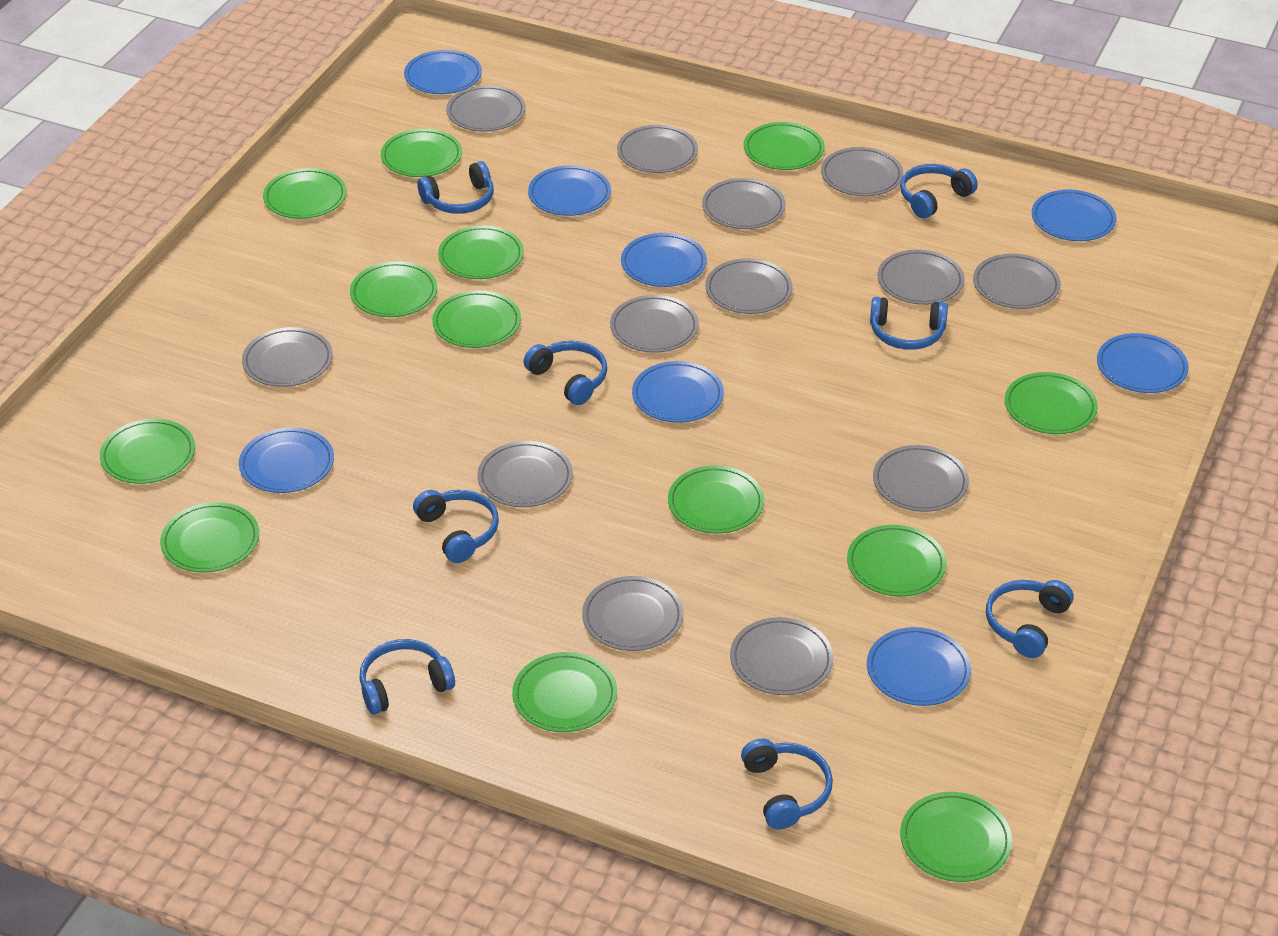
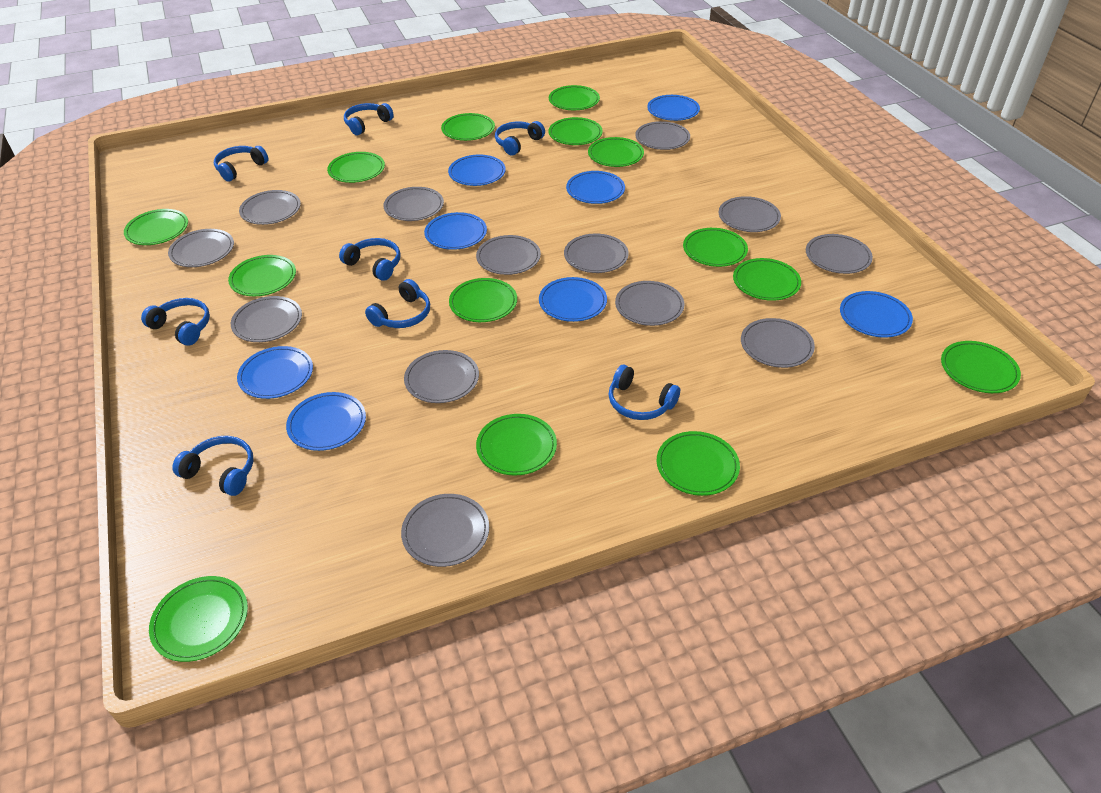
green plate: 13 -> 14

